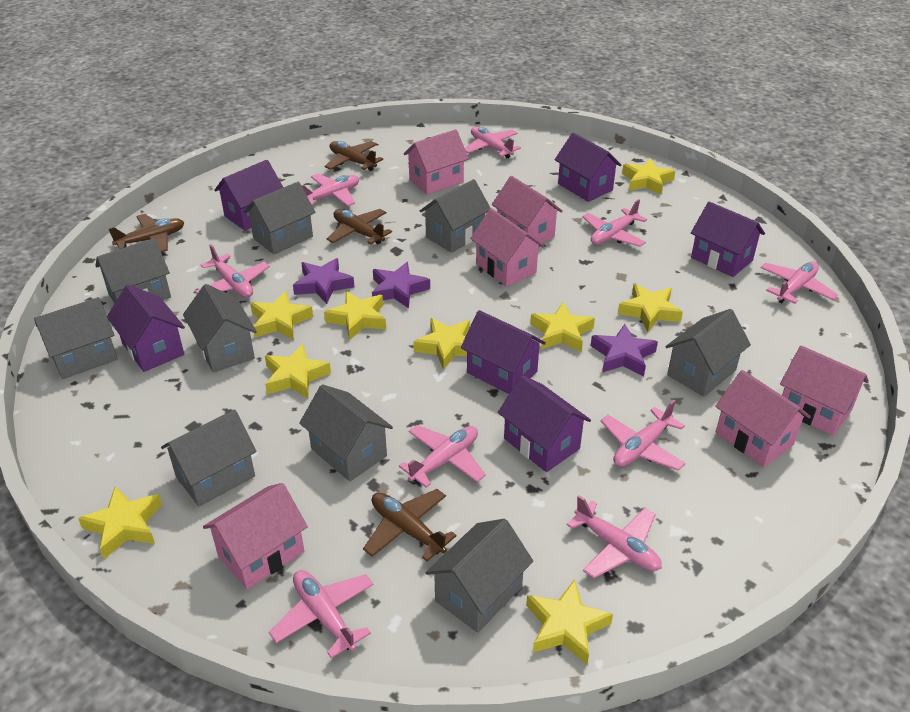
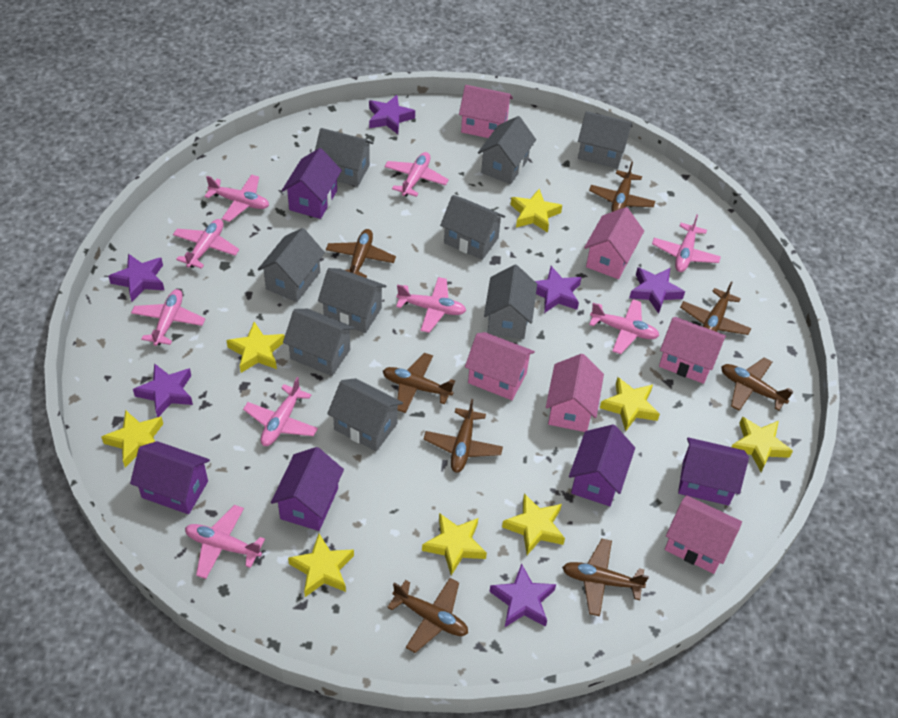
brown plane: 4 -> 8
purple house: 6 -> 5
purple star: 3 -> 6
yellow star: 9 -> 8

